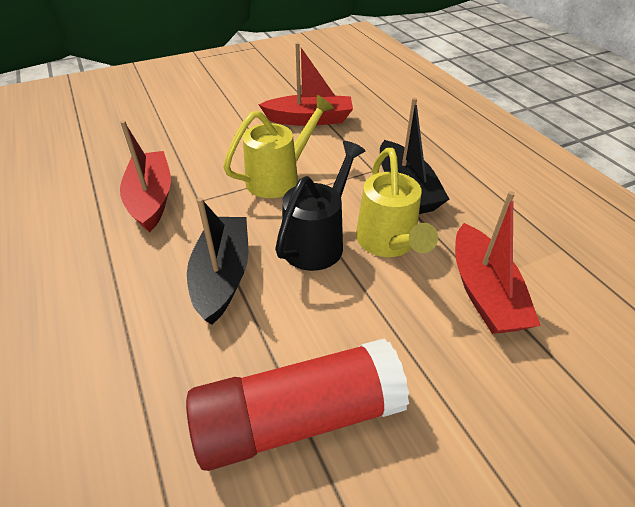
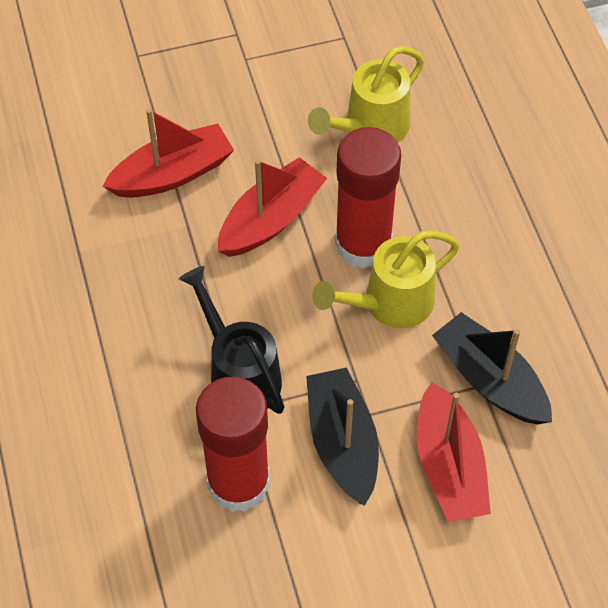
red glue stick: 1 -> 2

